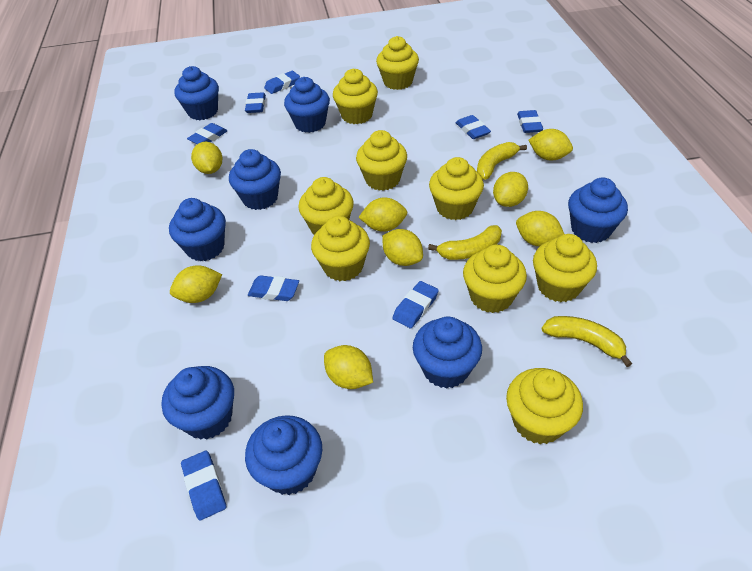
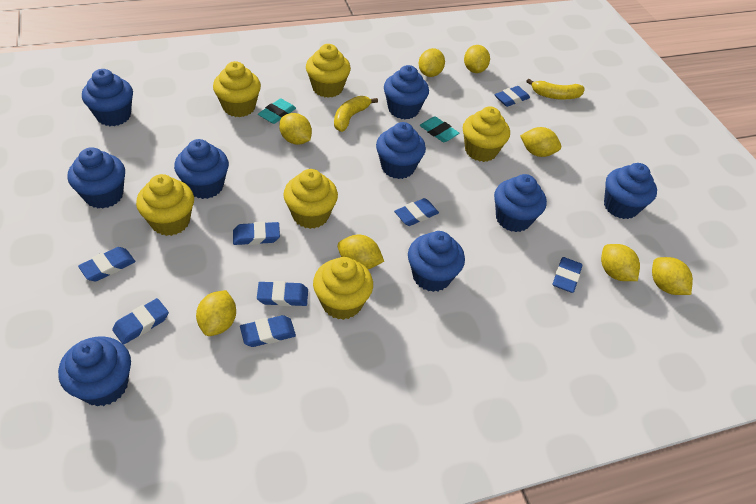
blue cupcake: 8 -> 9
turquoise eraser: 0 -> 2
yellow banana: 3 -> 2
yellow cupcake: 9 -> 6

